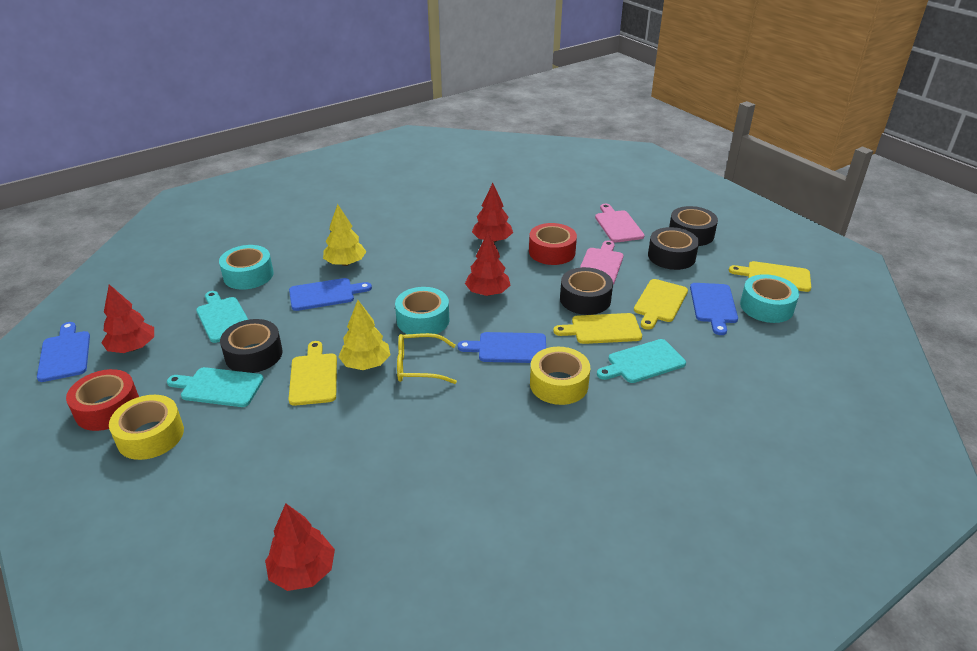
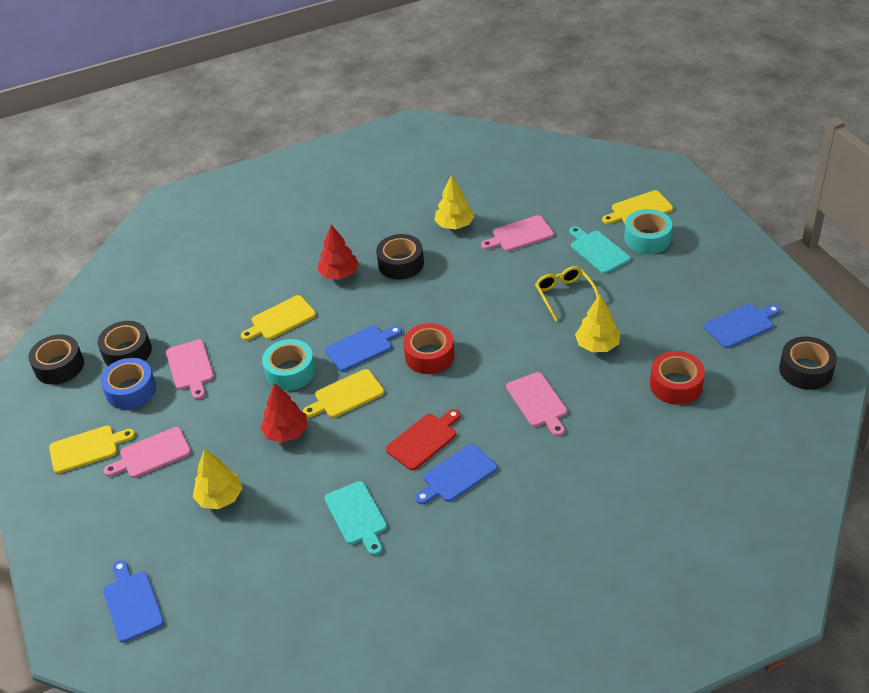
blue tape: 0 -> 1
pink cutting board: 2 -> 4
red cutting board: 0 -> 1
red tree: 4 -> 2
turquoise cutting board: 3 -> 2
turquoise tape: 3 -> 2
yellow tape: 2 -> 0
yellow tree: 2 -> 3

